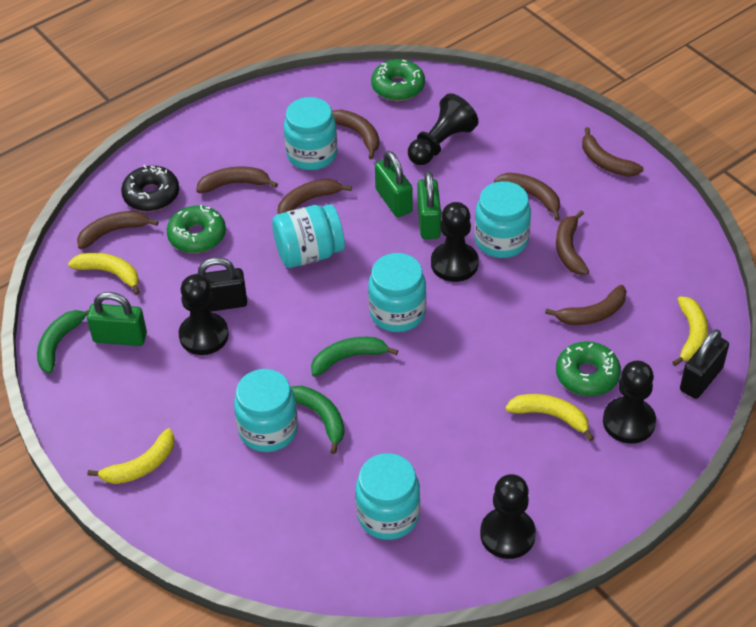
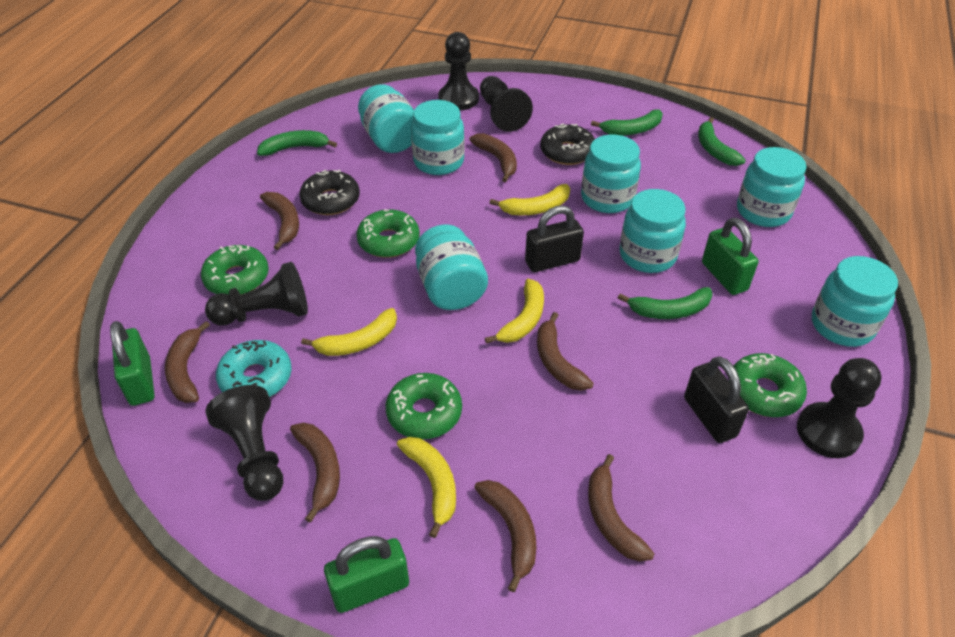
black donut: 1 -> 2
brown banana: 8 -> 7
green banana: 3 -> 4
green donut: 3 -> 4
turquoise donut: 0 -> 1
turquoise jar: 6 -> 7

